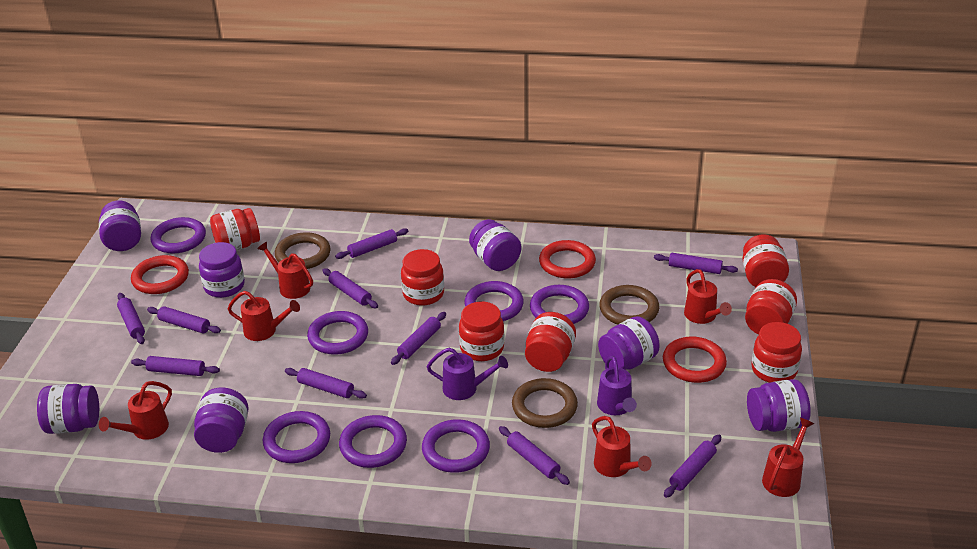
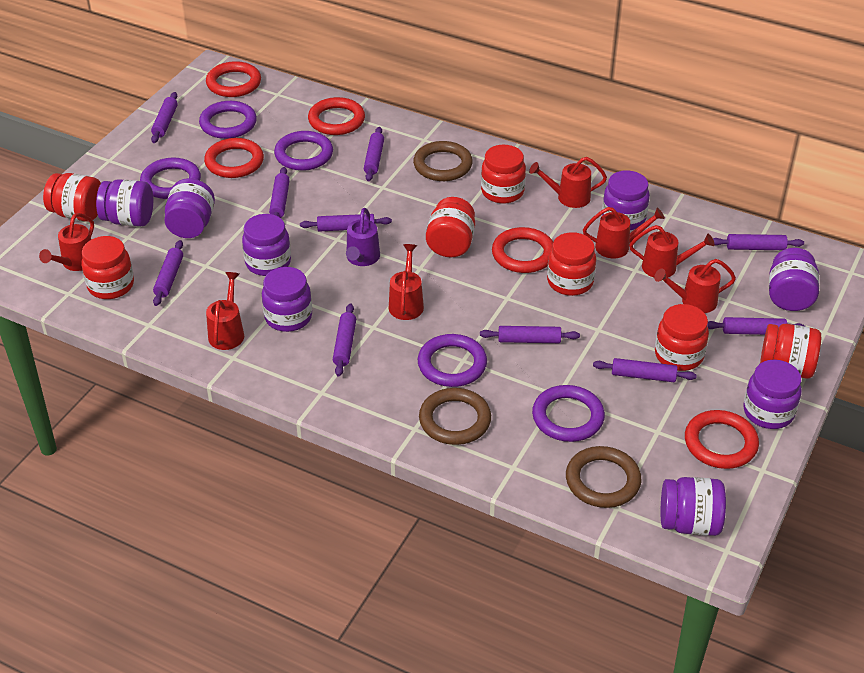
purple jar: 7 -> 8
purple ring: 7 -> 5
purple watering can: 2 -> 1
red ring: 3 -> 5
red watering can: 6 -> 7

